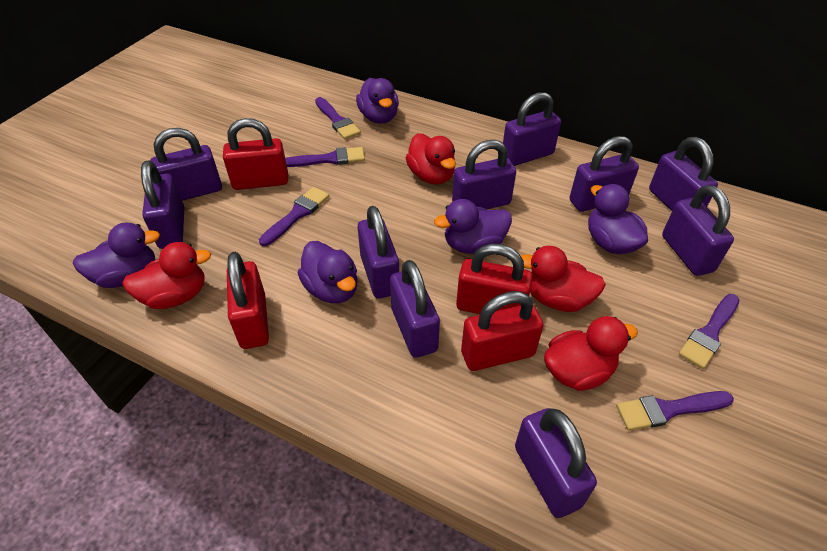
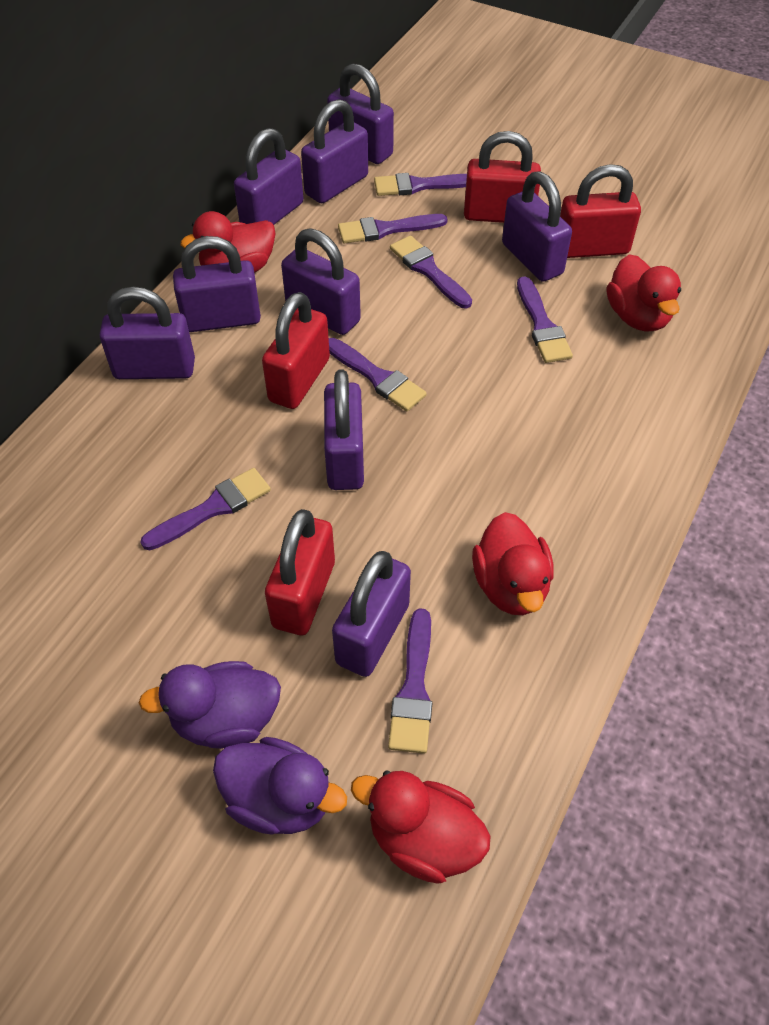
purple brush: 5 -> 7
purple duck: 5 -> 2
purple padlock: 10 -> 9

